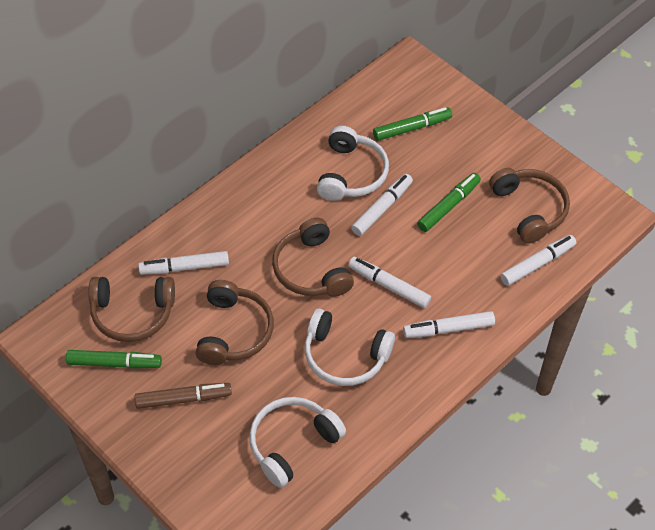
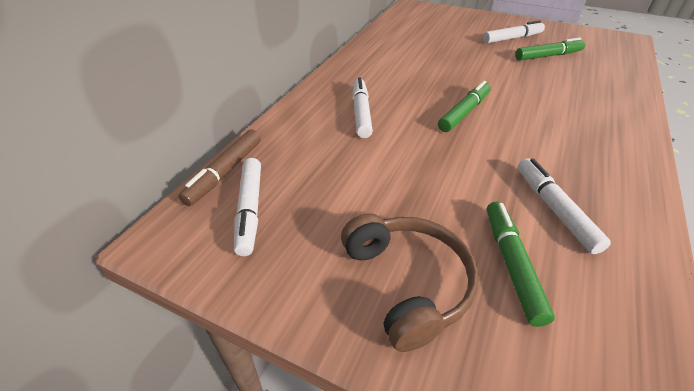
brown headphones: 4 -> 1
white headphones: 3 -> 0
white marker: 5 -> 4

